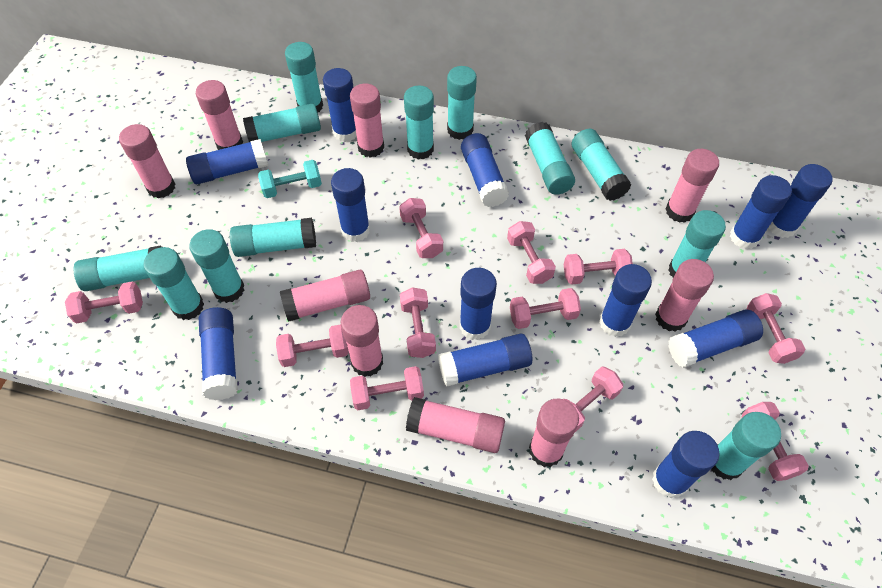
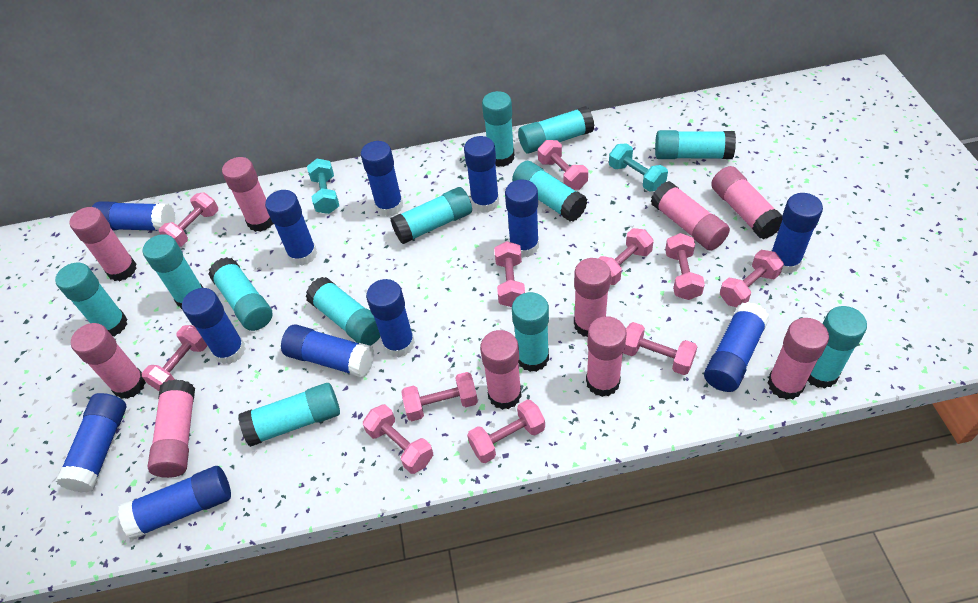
pink glue stick: 9 -> 10
turquoise dumbbell: 1 -> 2

